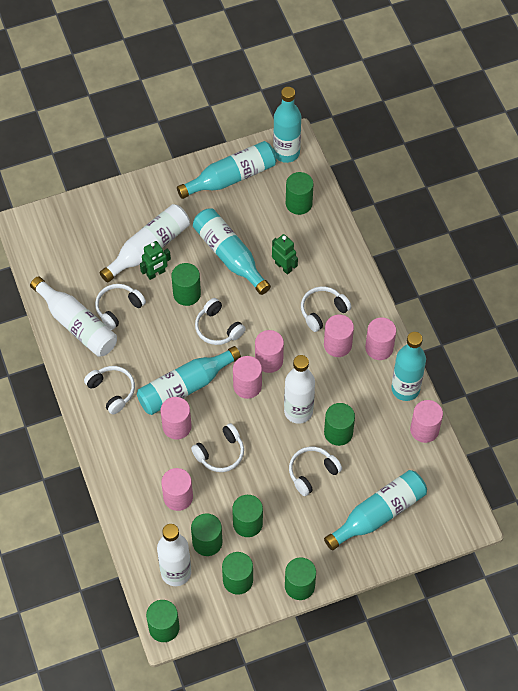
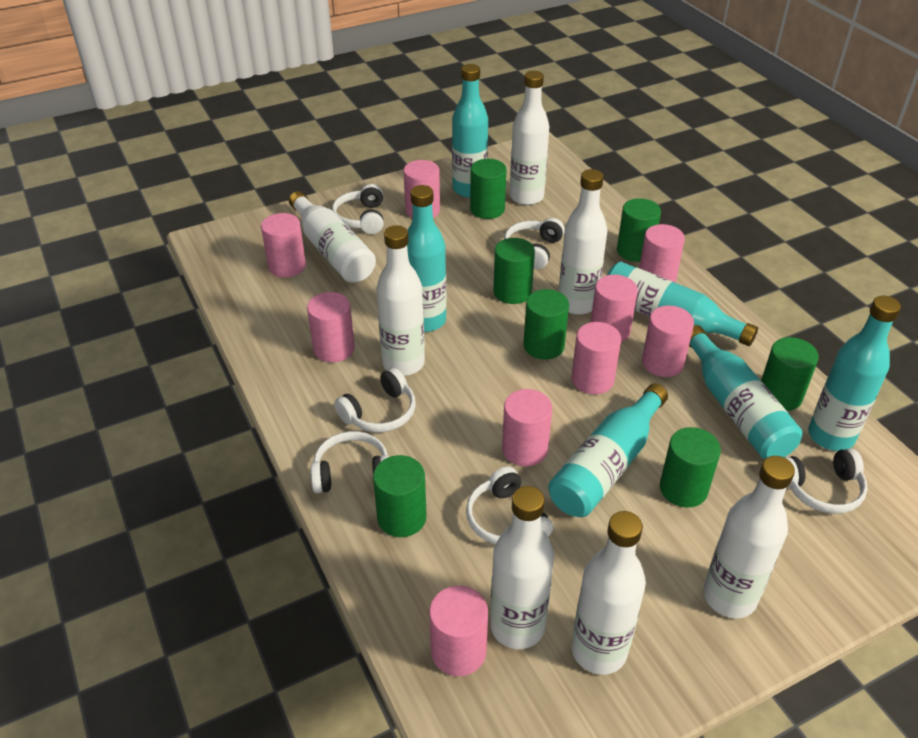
green cylinder: 8 -> 7
green robot: 2 -> 0
pink cylinder: 7 -> 9
white bottle: 4 -> 7

